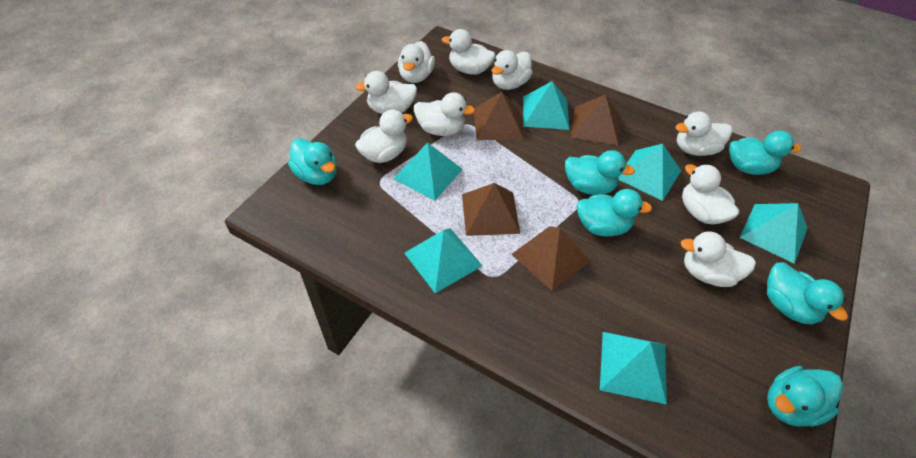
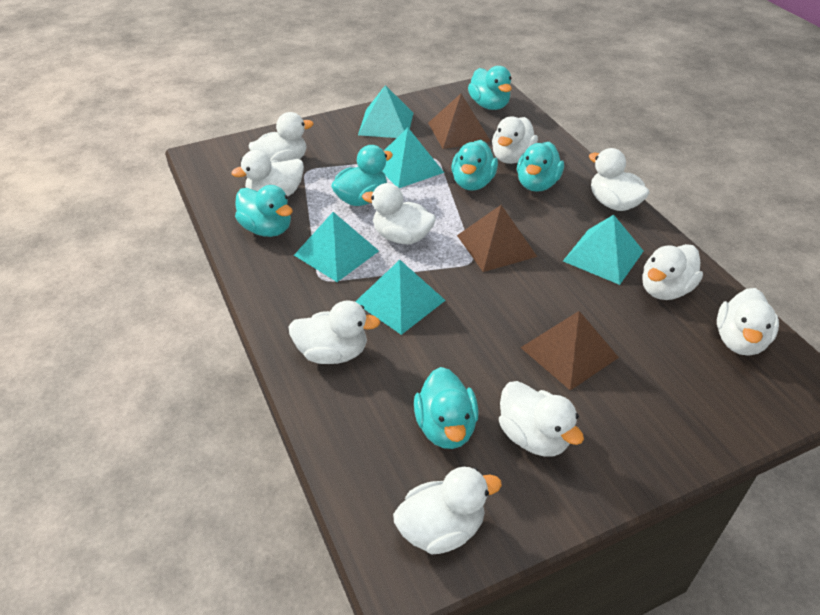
brown pyramid: 4 -> 3
turquoise pyramid: 6 -> 5
white duck: 9 -> 10

